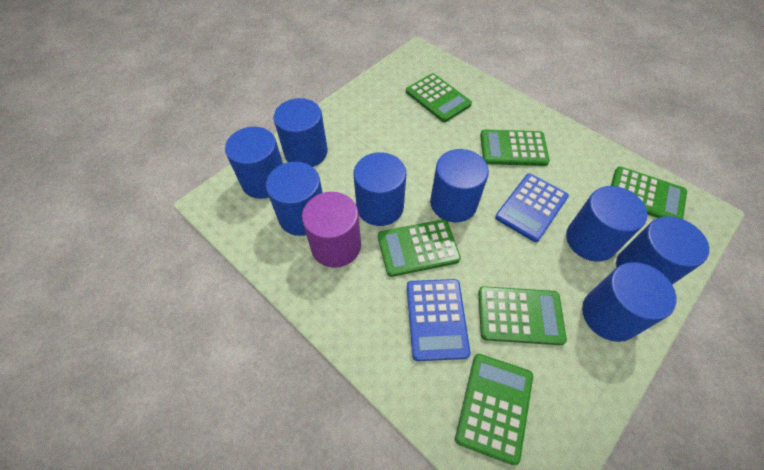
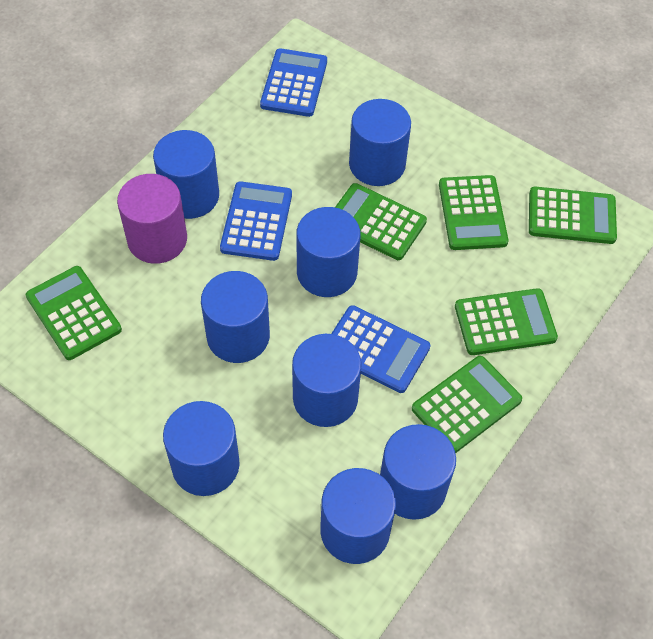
blue calculator: 2 -> 3

